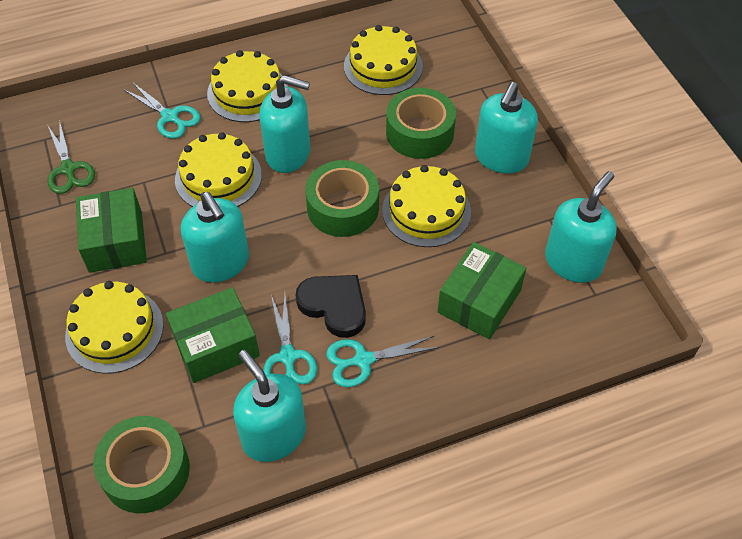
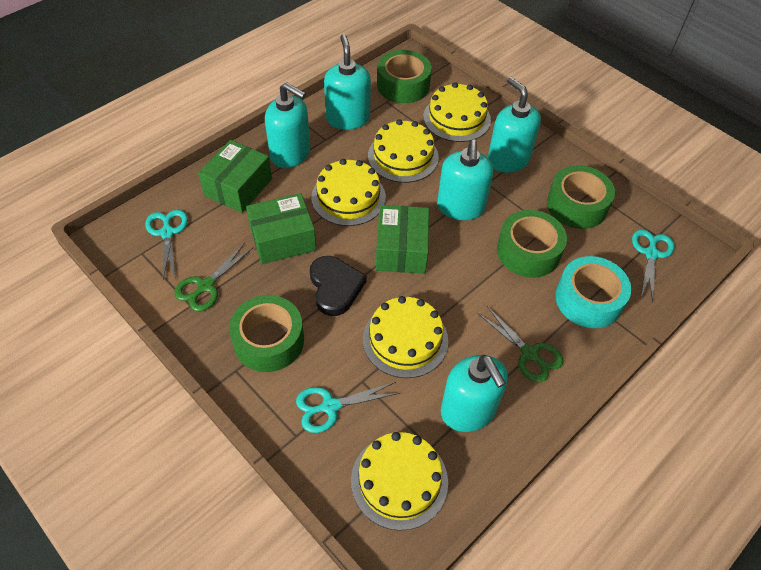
green scissors: 1 -> 2
green tape: 3 -> 4
turquoise tape: 0 -> 1

